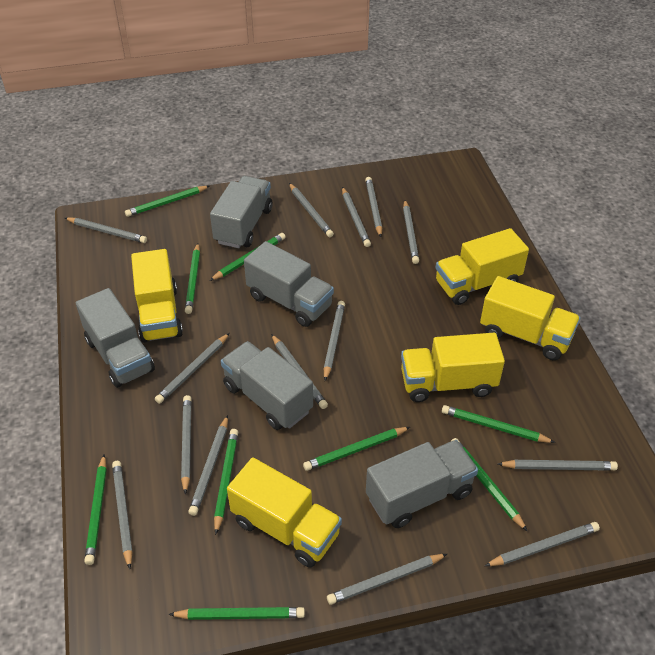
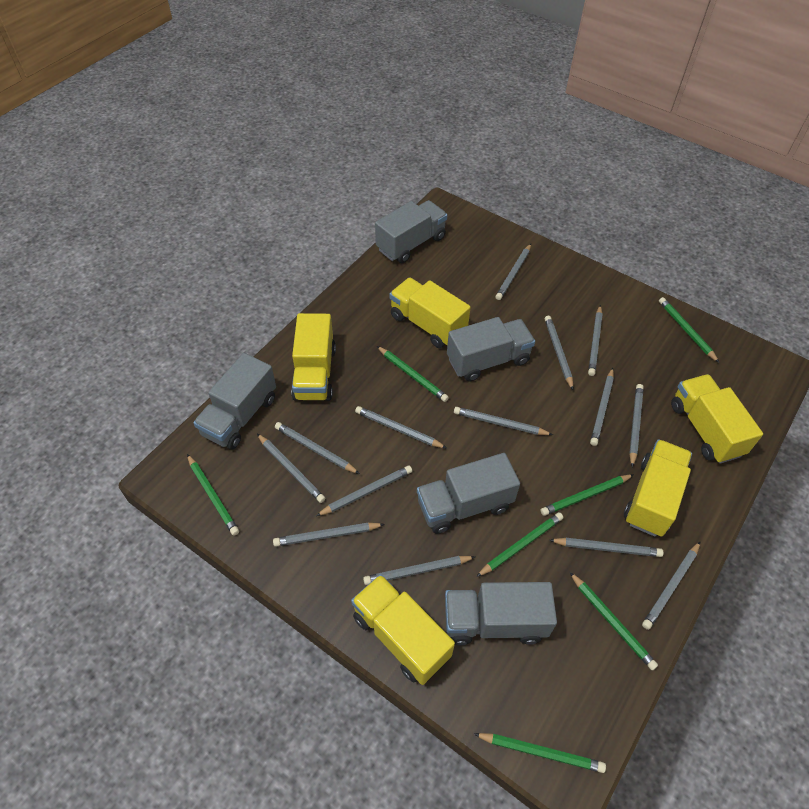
green pencil: 9 -> 7

